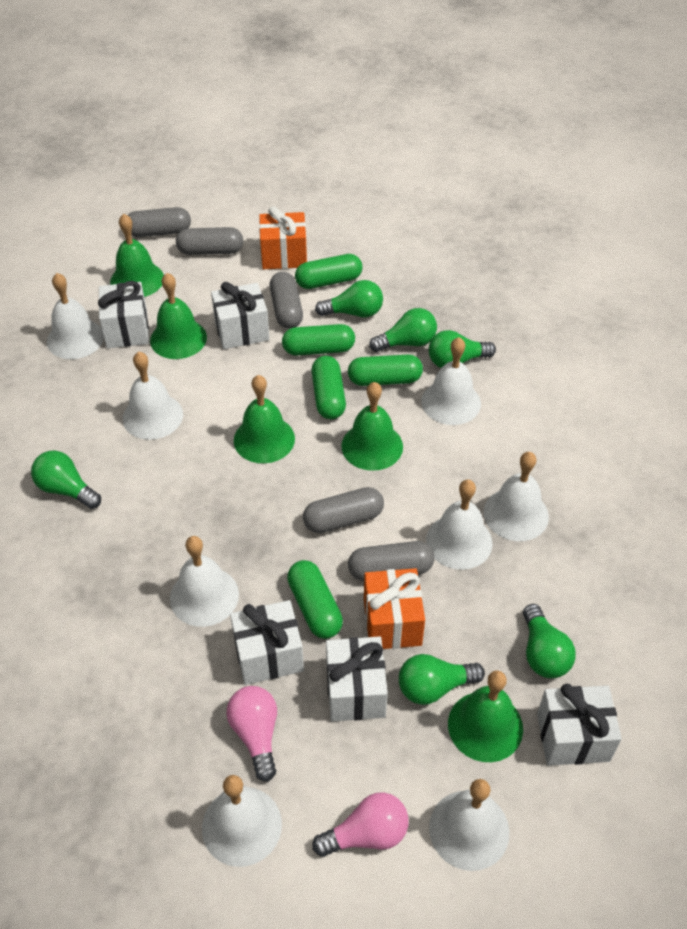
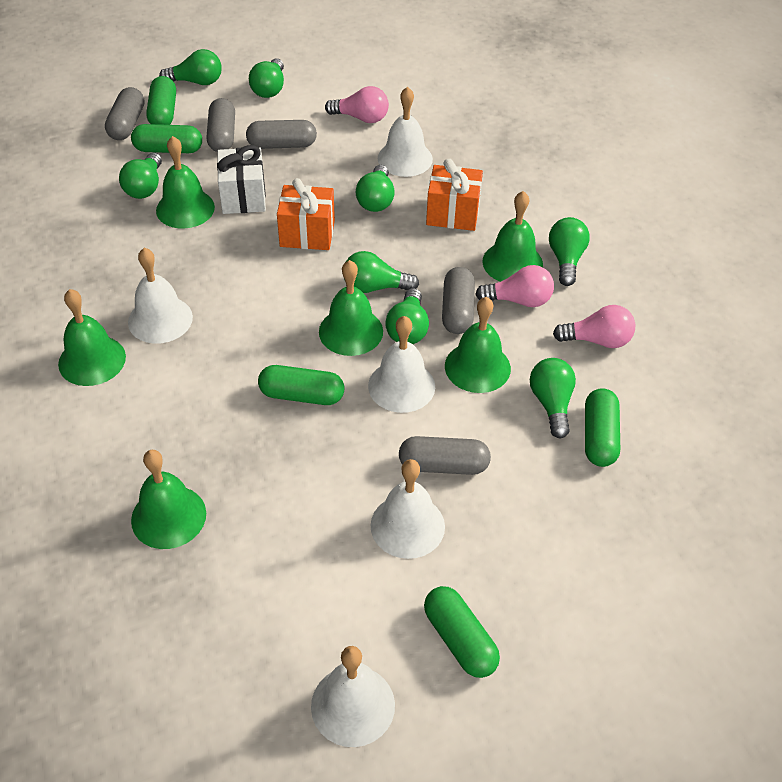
green bell: 5 -> 6
green light bulb: 6 -> 8
pink light bulb: 2 -> 3
white bell: 8 -> 5
white gift: 5 -> 1

